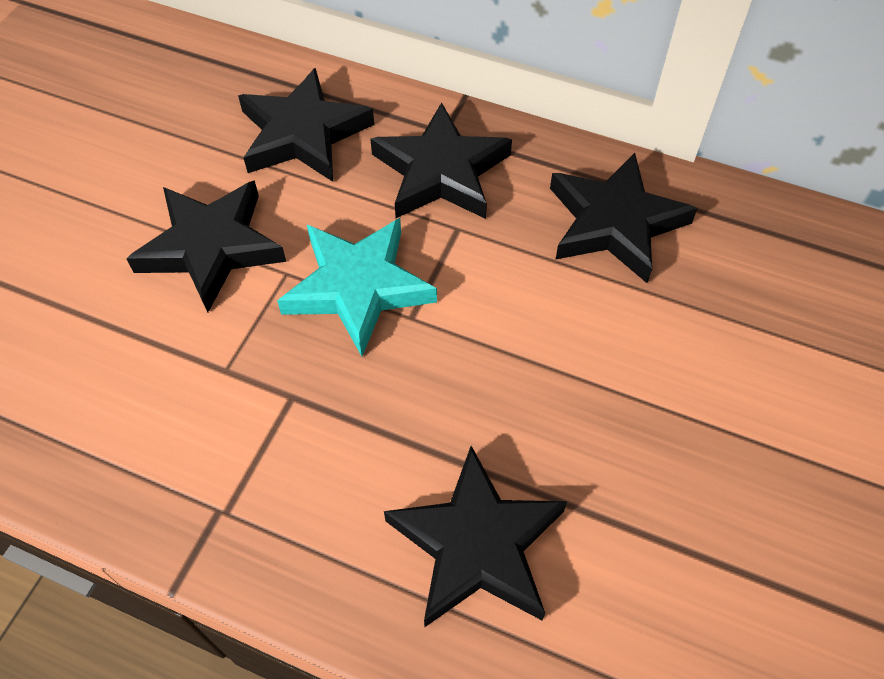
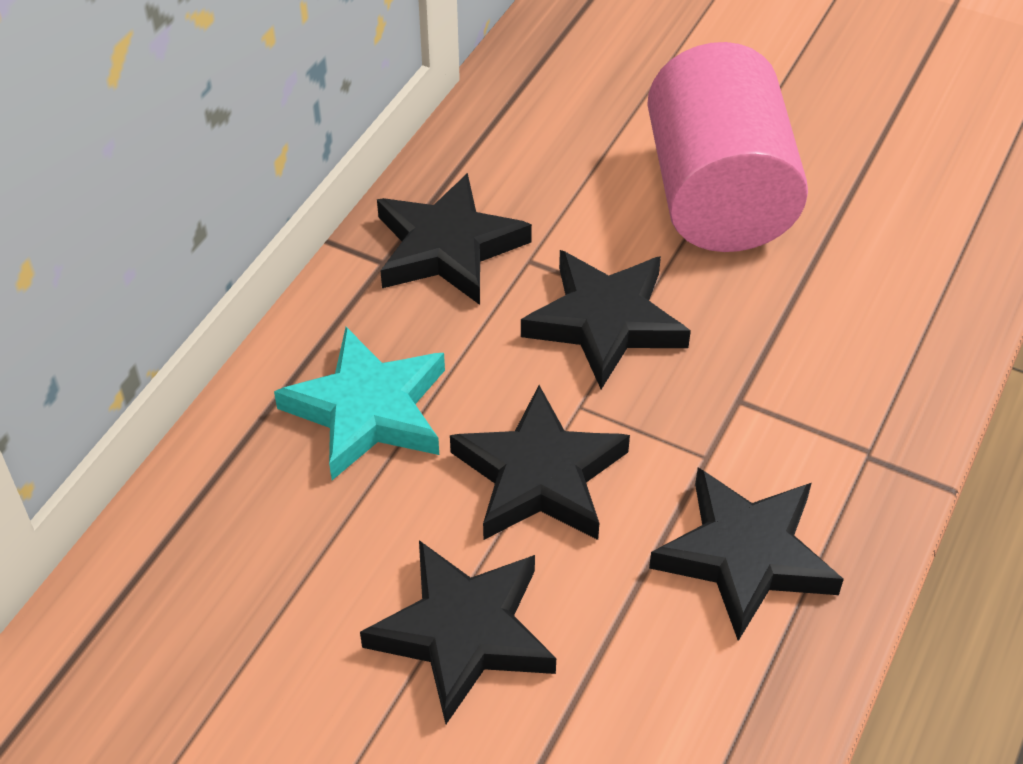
pink cylinder: 0 -> 1

